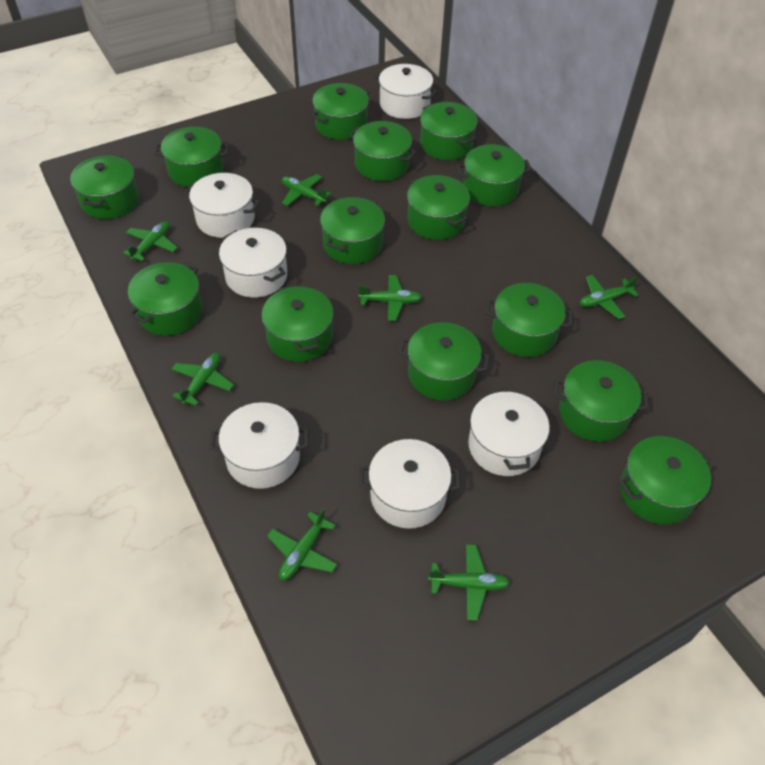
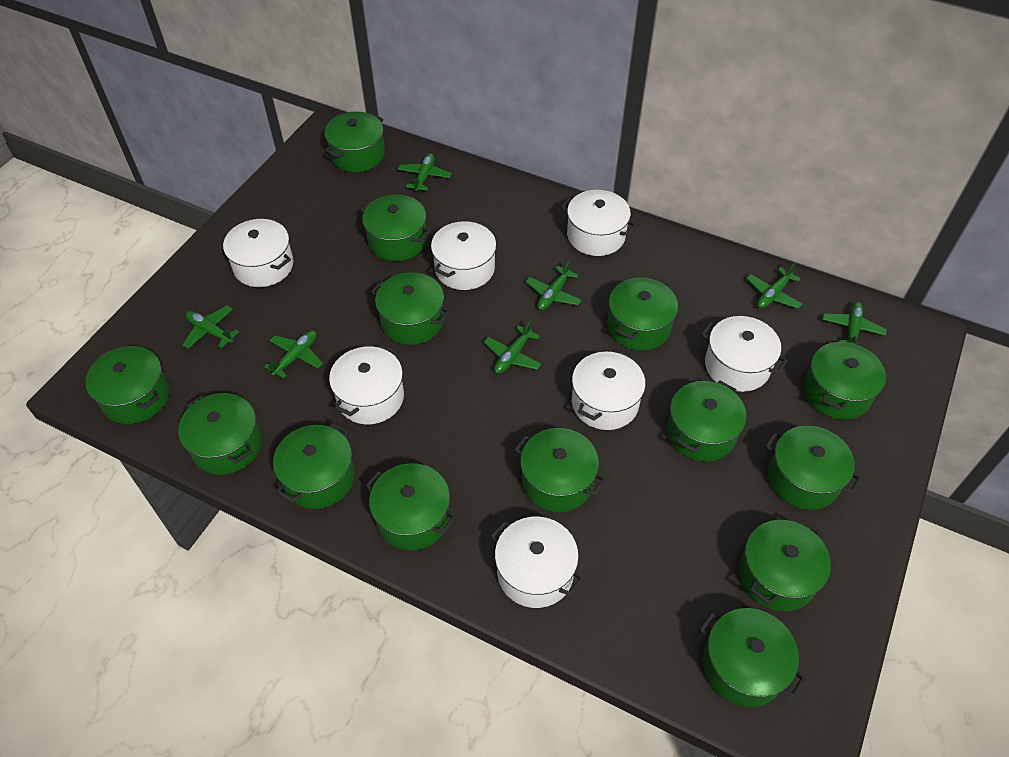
white pot: 6 -> 7

